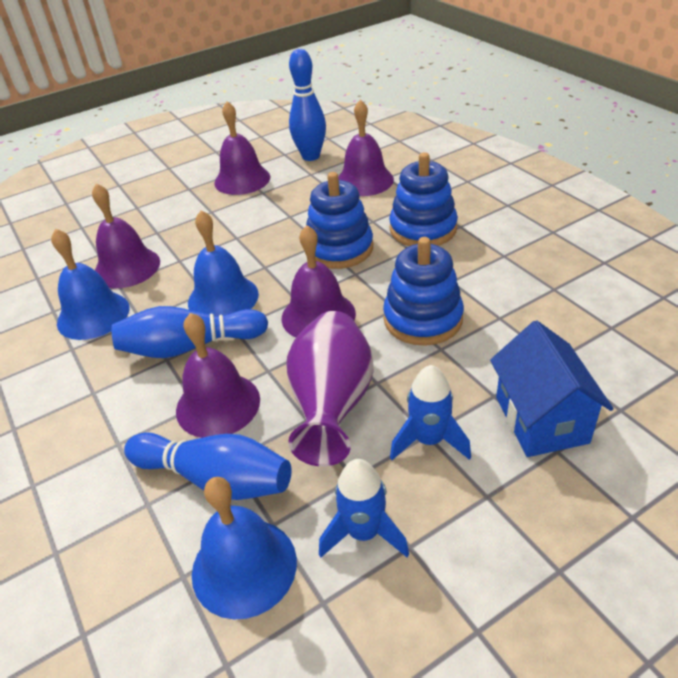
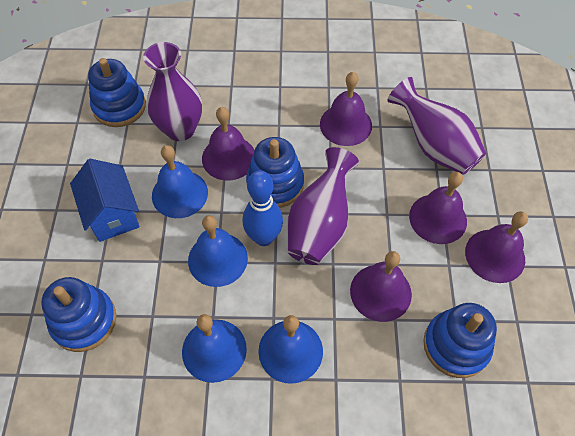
blue bell: 3 -> 4
blue bowling pin: 3 -> 1
blue rocket: 2 -> 0
blue stacking toy: 3 -> 4
purple vase: 1 -> 3

